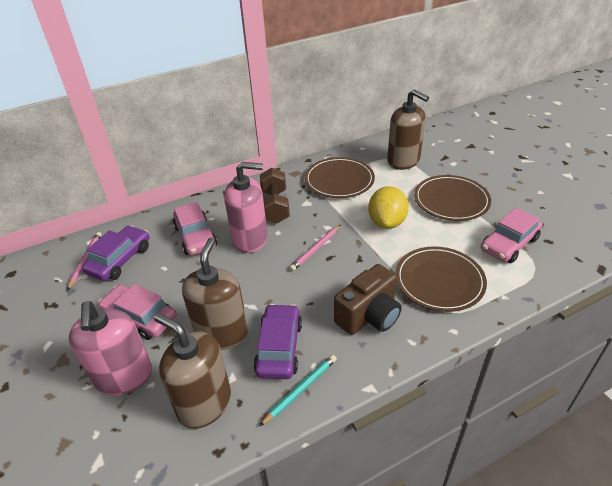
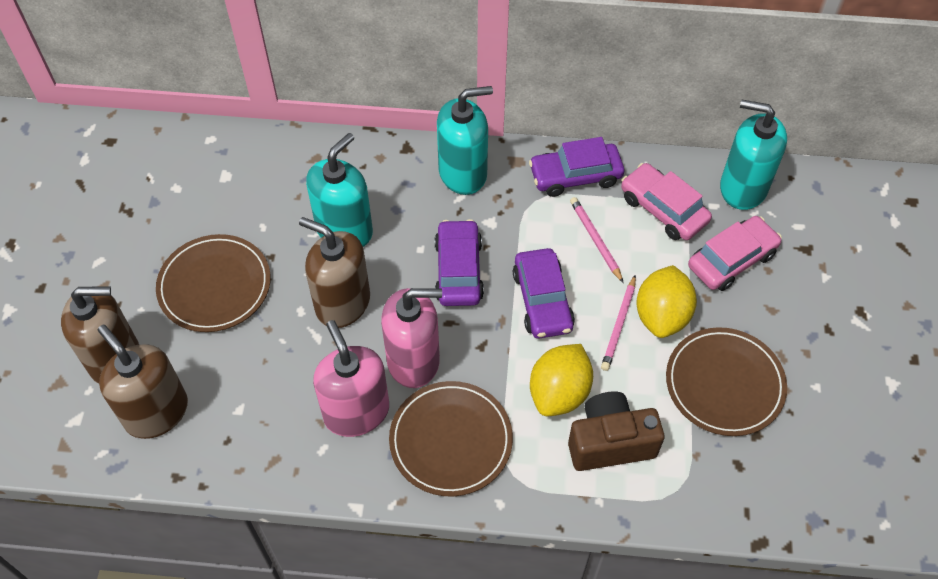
brown dumbbell: 1 -> 0
pink car: 3 -> 2
purple car: 2 -> 3
turquoise pencil: 1 -> 0
turquoise soap dispenser: 0 -> 3
yellow lemon: 1 -> 2

